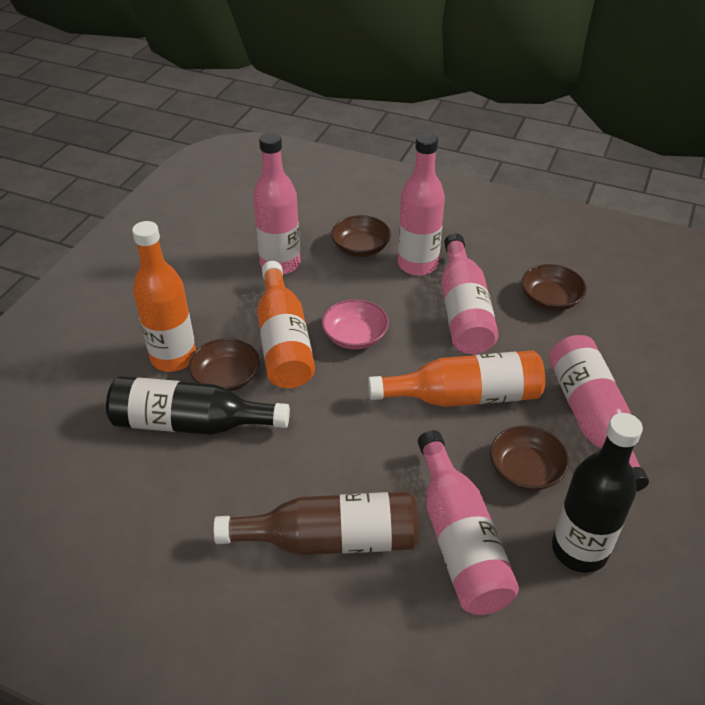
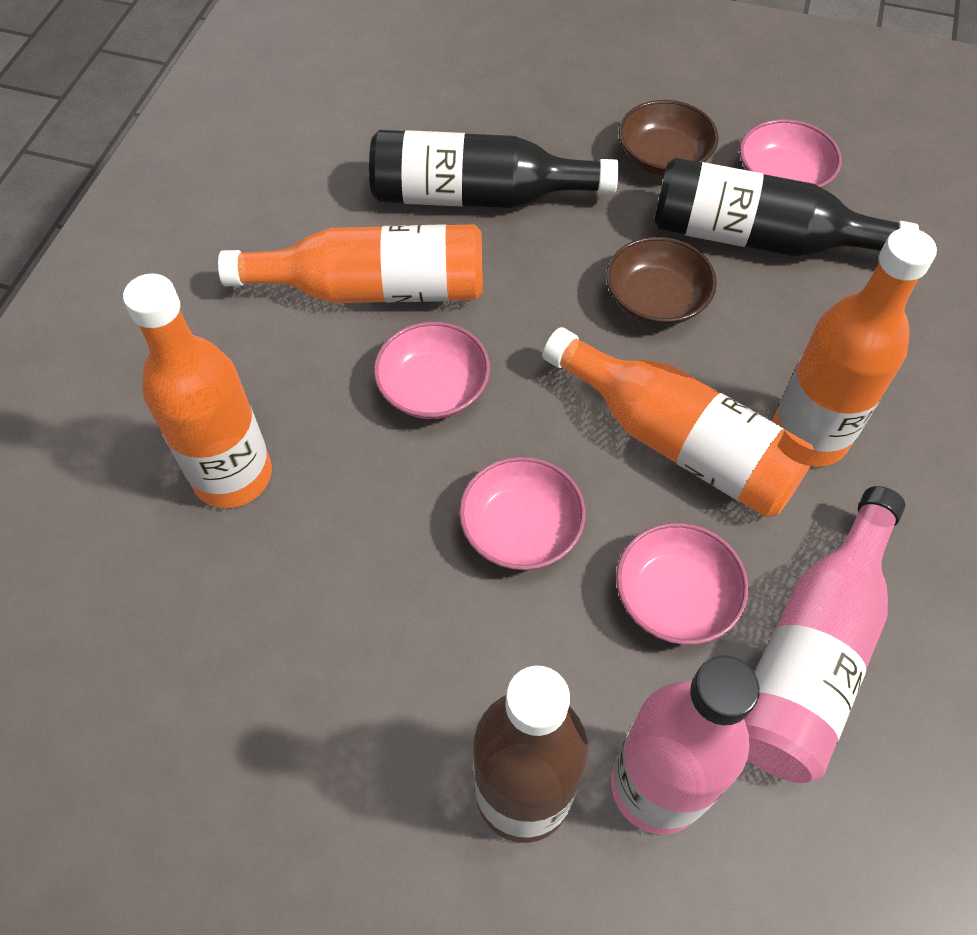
brown bowl: 4 -> 2
orange bottle: 3 -> 4
pink bottle: 5 -> 2
pink bowl: 1 -> 4

